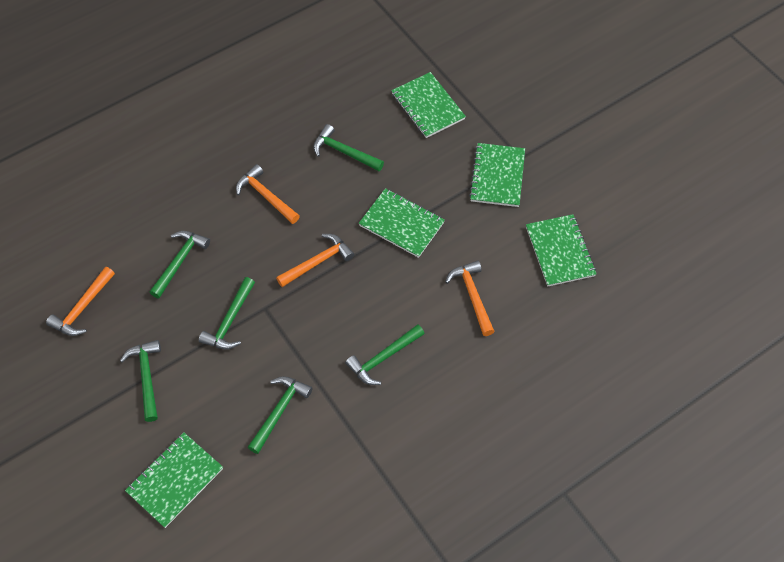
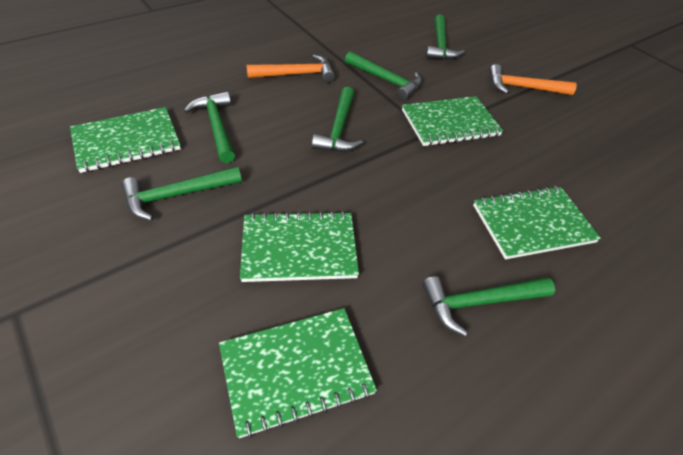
orange hammer: 4 -> 2

